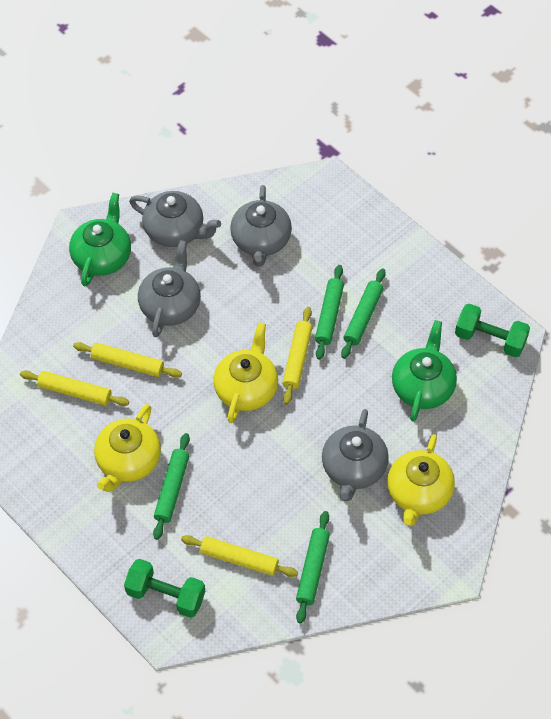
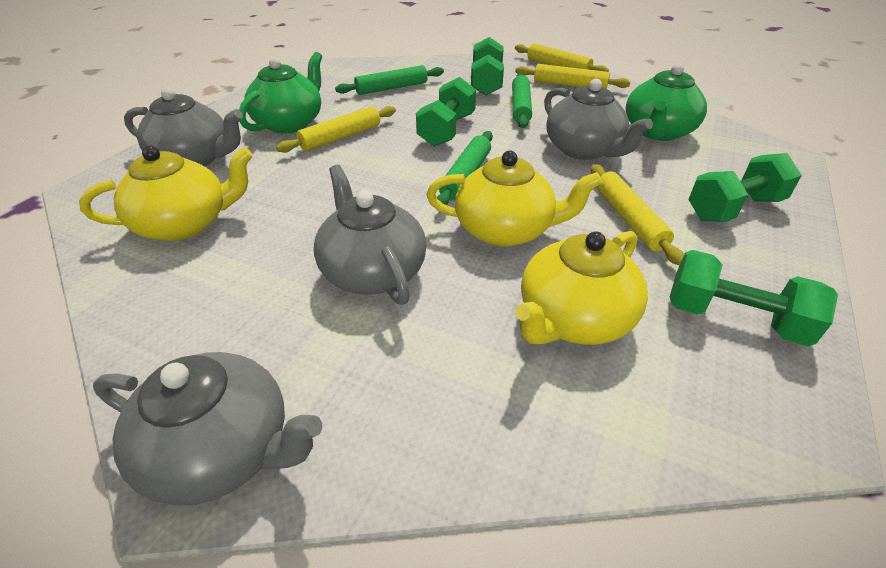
green dumbbell: 2 -> 4
green rolling pin: 4 -> 3

